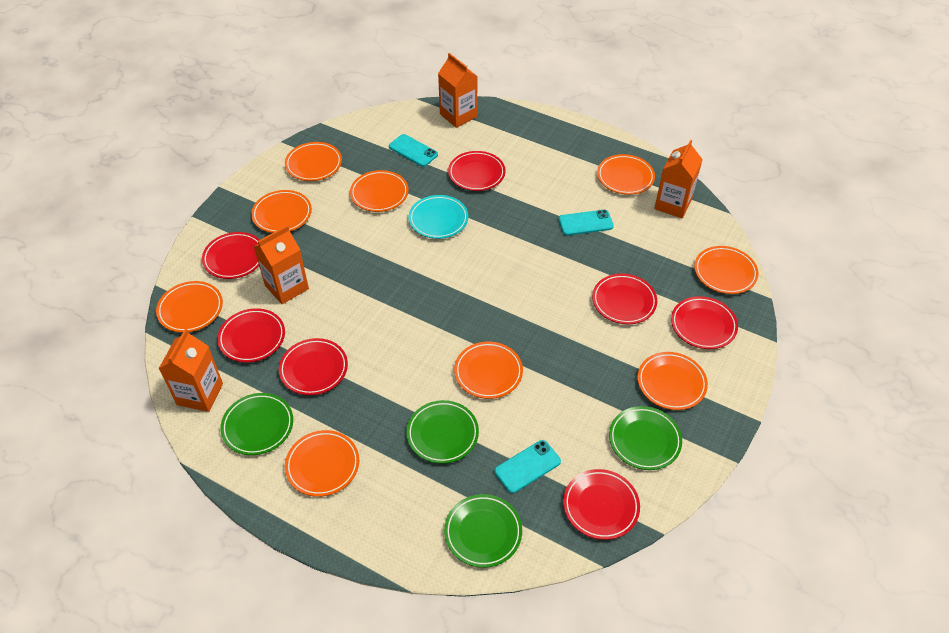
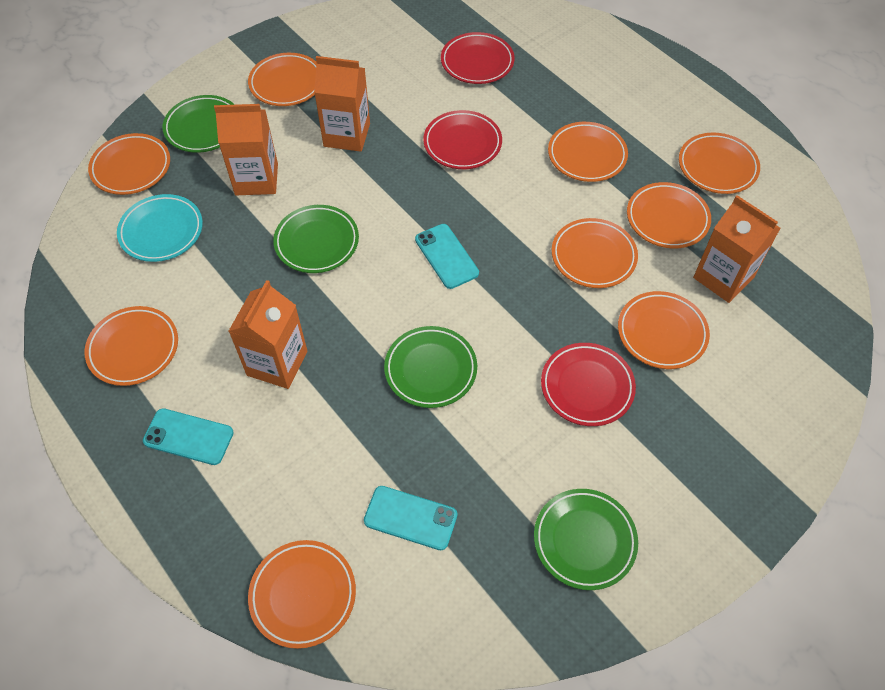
red plate: 7 -> 3

